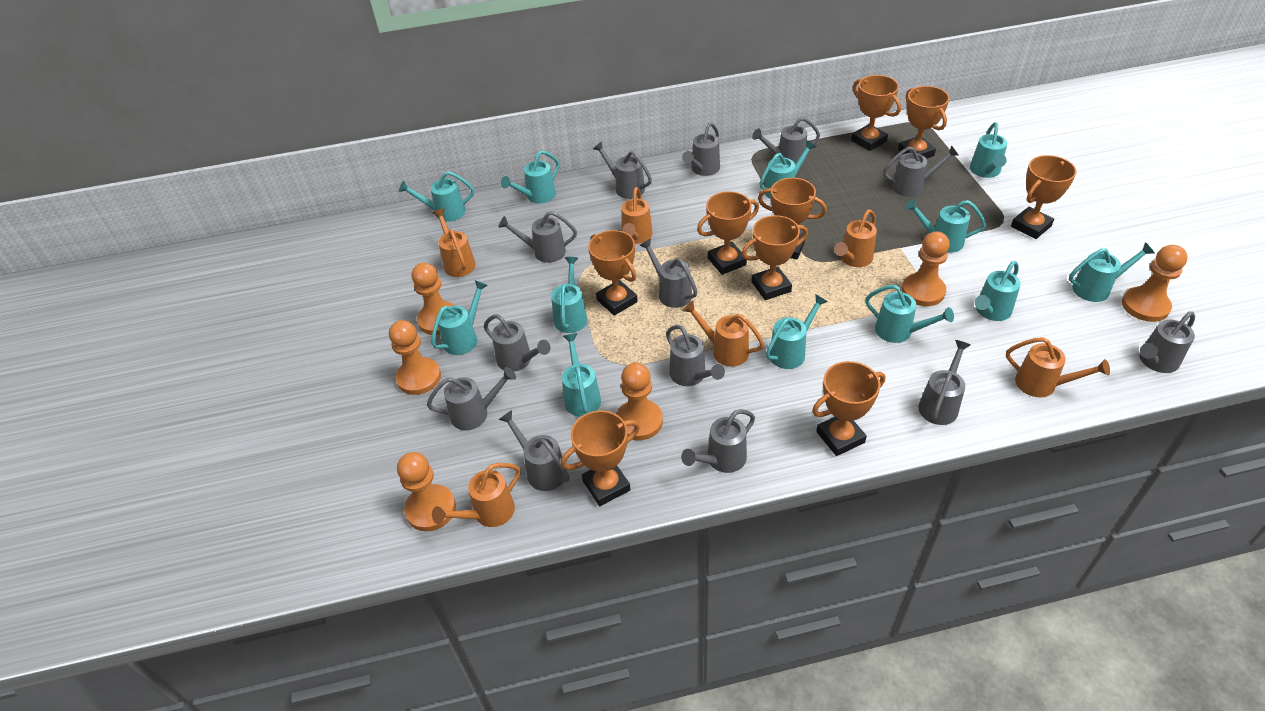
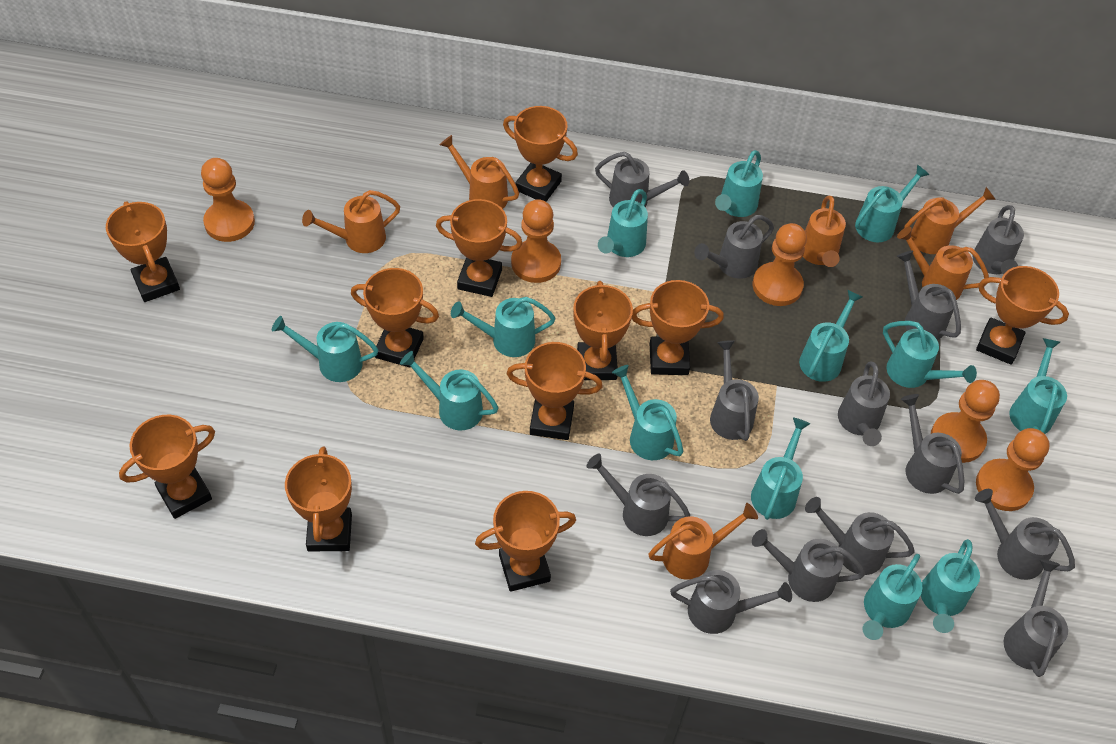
orange pawn: 6 -> 5
orange trophy: 9 -> 11
turquoise watering can: 12 -> 13

